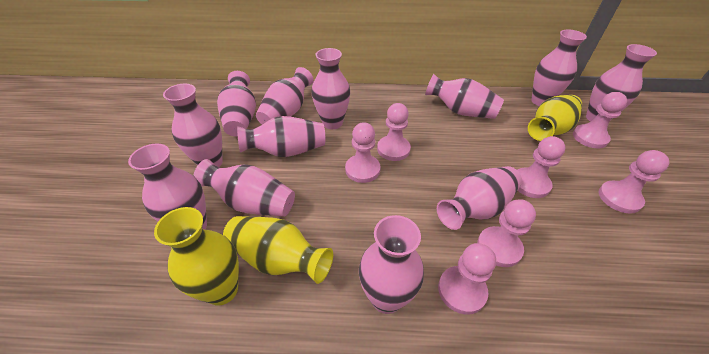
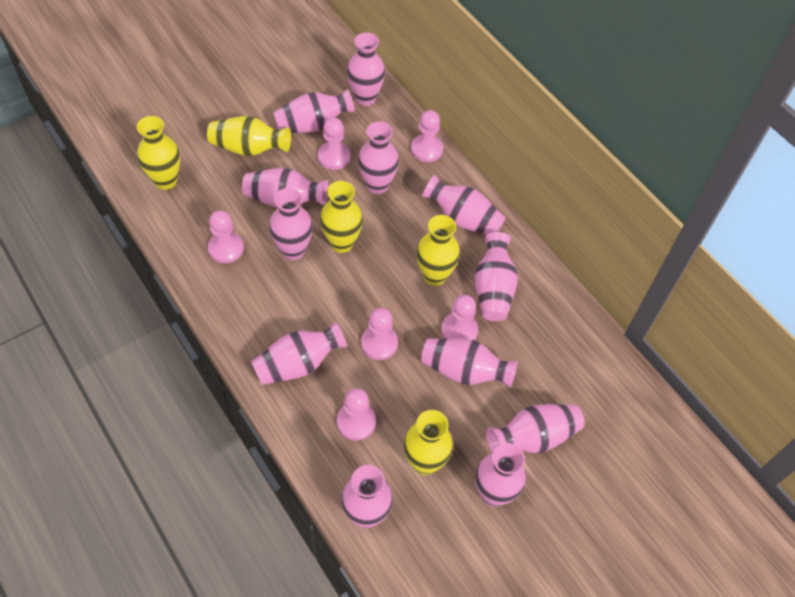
pink pawn: 7 -> 6
yellow vase: 3 -> 5

